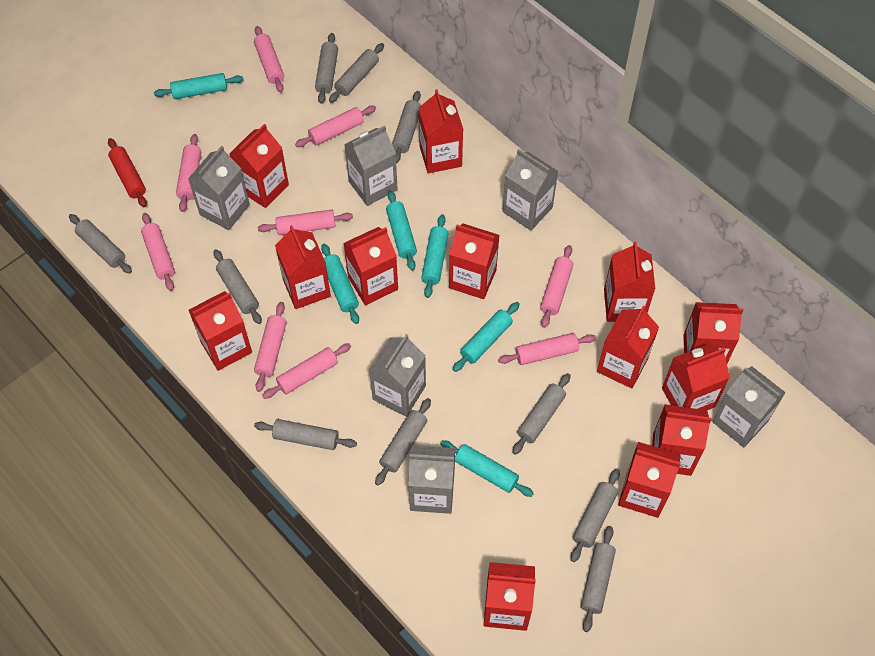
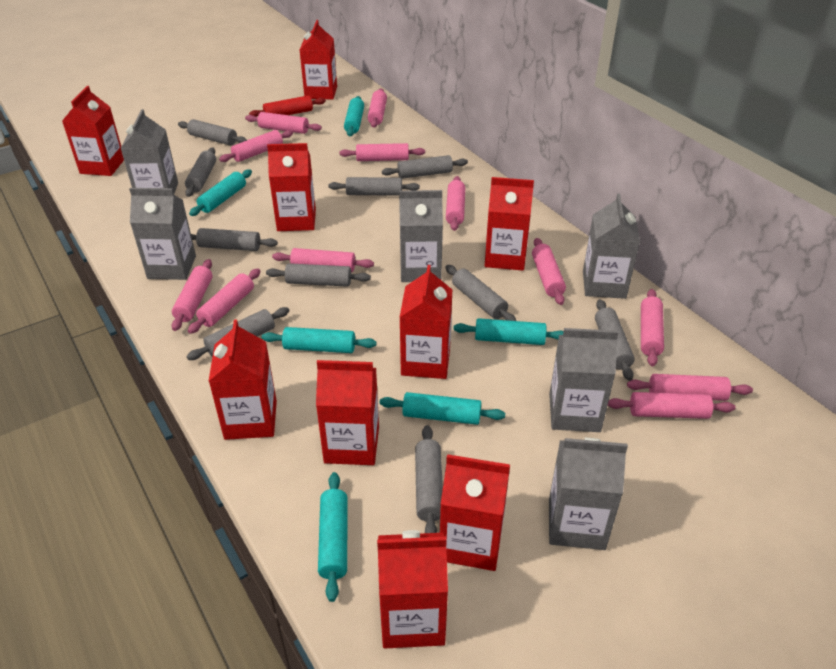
pink rolling pin: 9 -> 12
red carton: 13 -> 9

